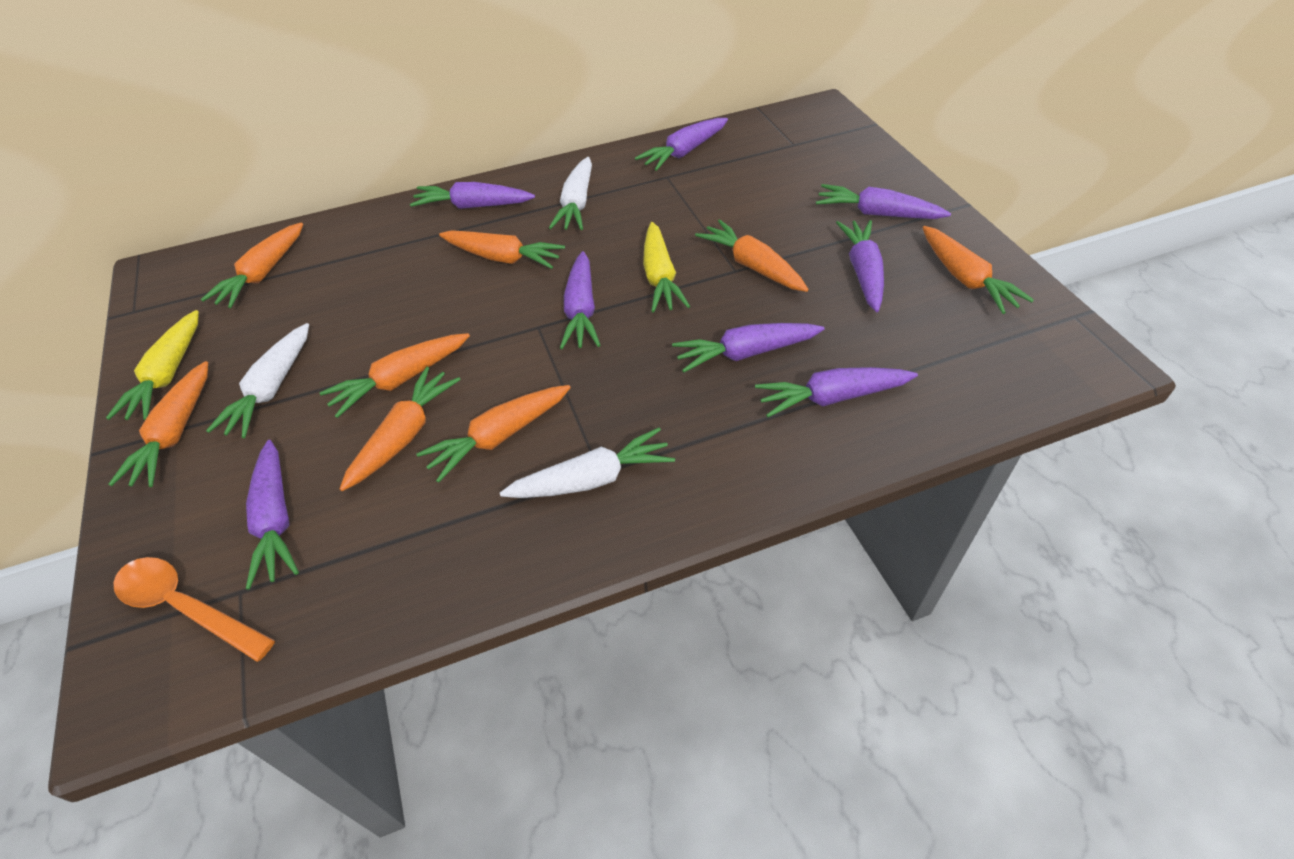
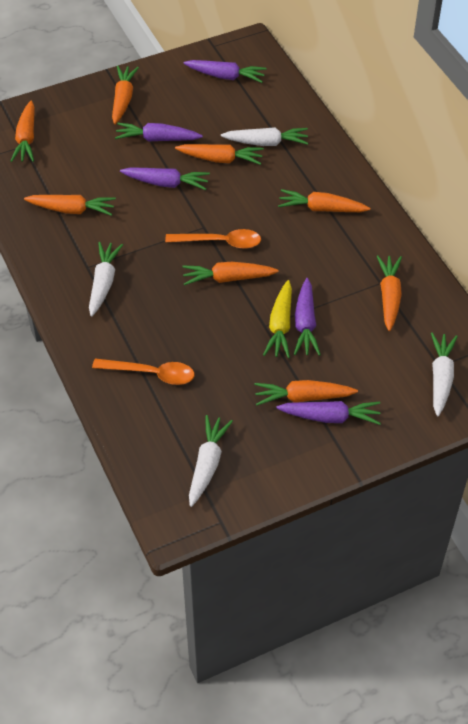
orange spoon: 1 -> 2
purple carrot: 8 -> 5
white carrot: 3 -> 4
yellow carrot: 2 -> 1

